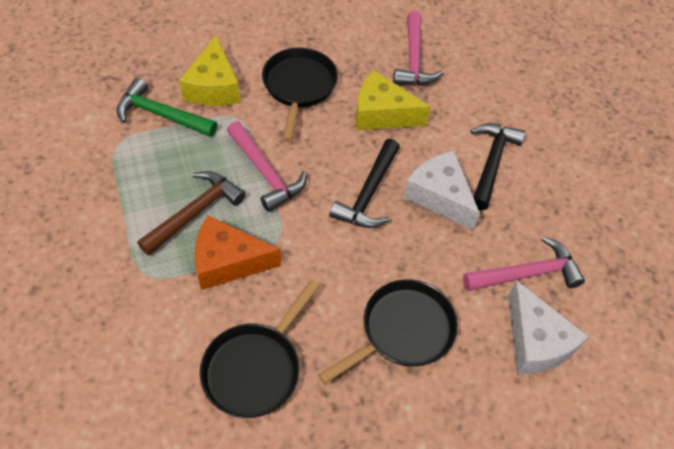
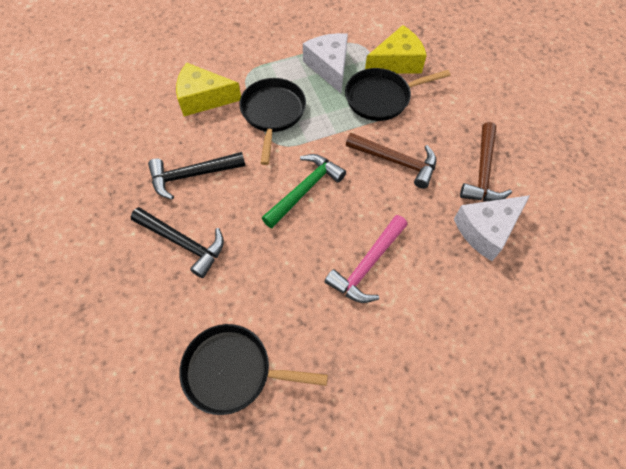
brown hammer: 1 -> 2
orange cheese: 1 -> 0
pink hammer: 3 -> 1

